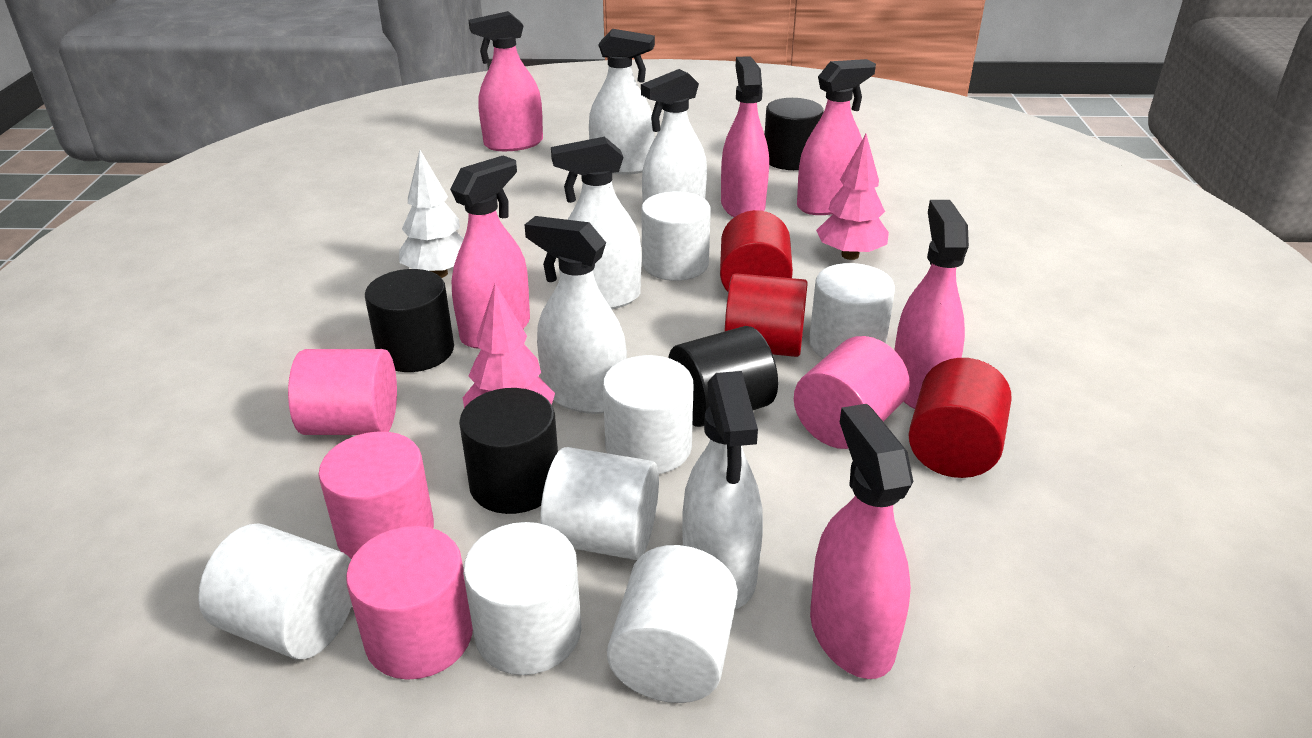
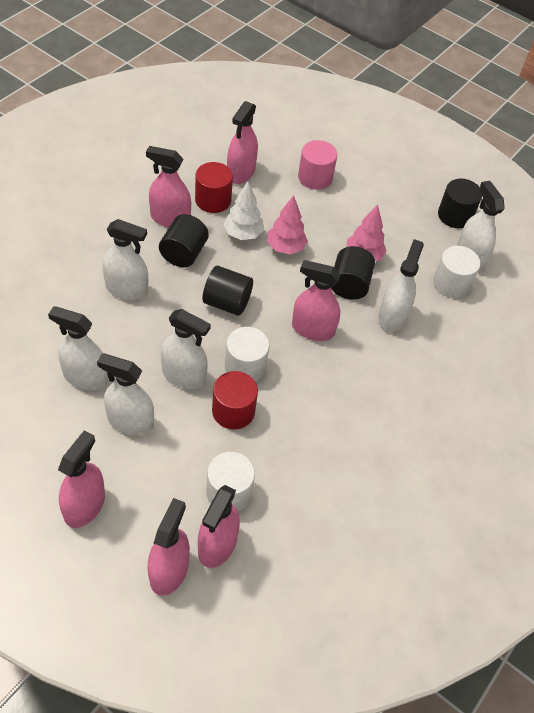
pink cylinder: 4 -> 1
red cylinder: 3 -> 2
white cylinder: 7 -> 3
white spray bottle: 5 -> 6

